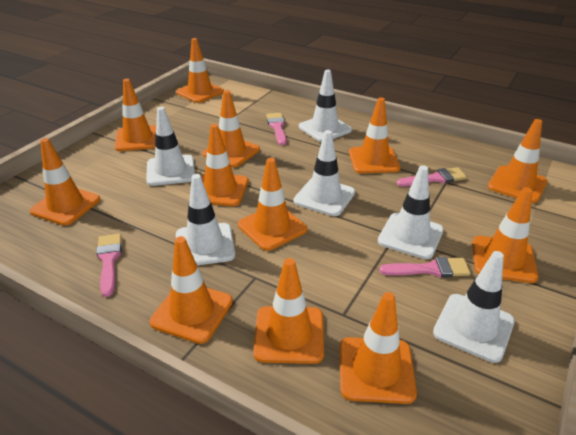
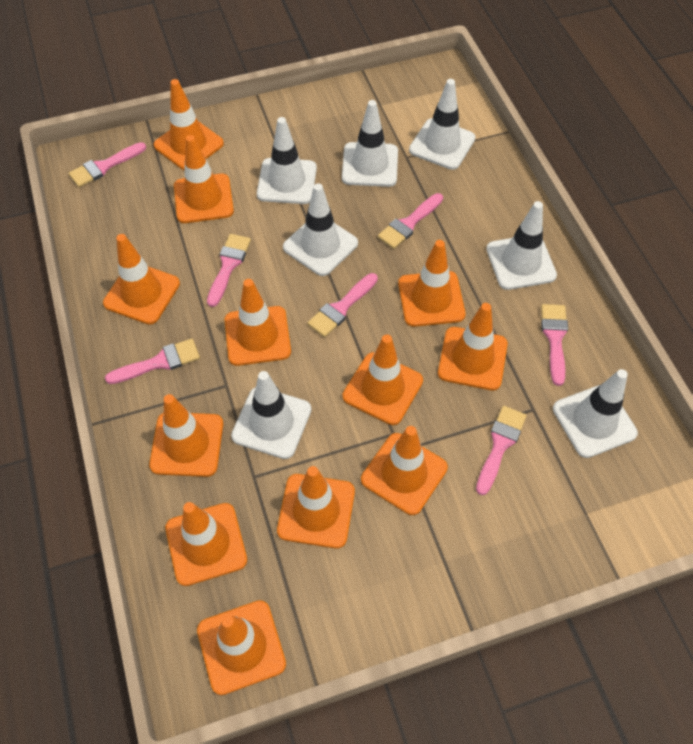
pink brush: 4 -> 7
white traffic cone: 6 -> 7

